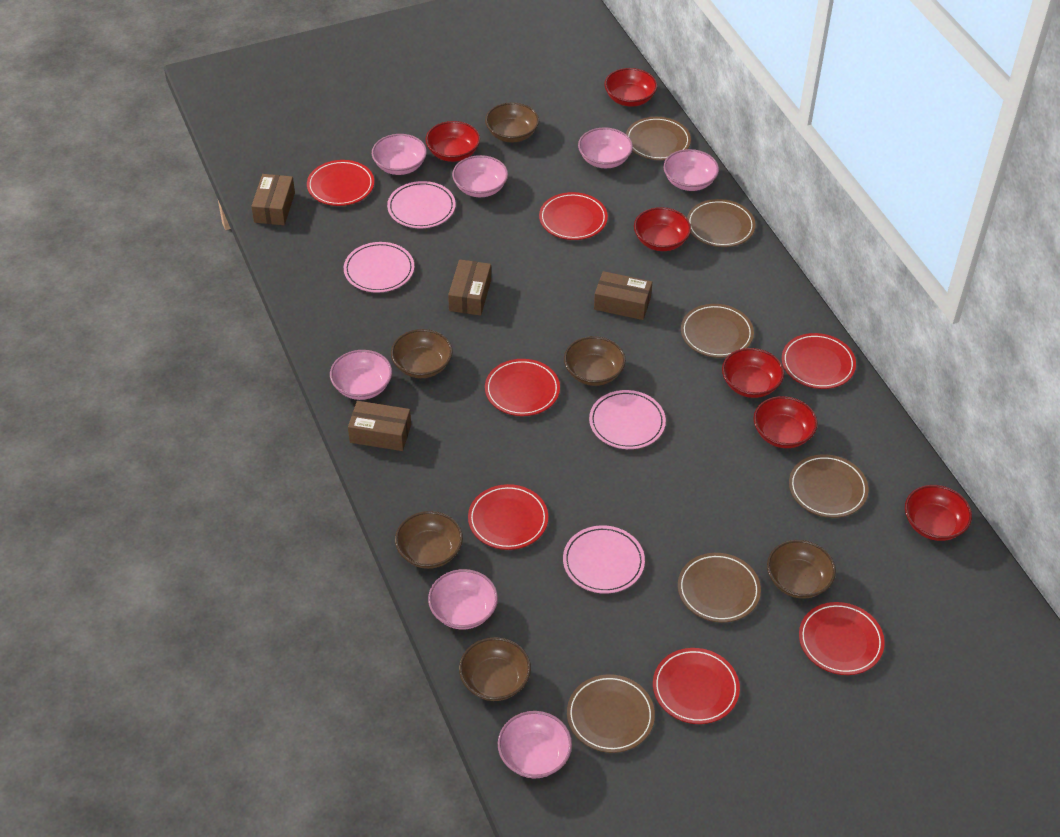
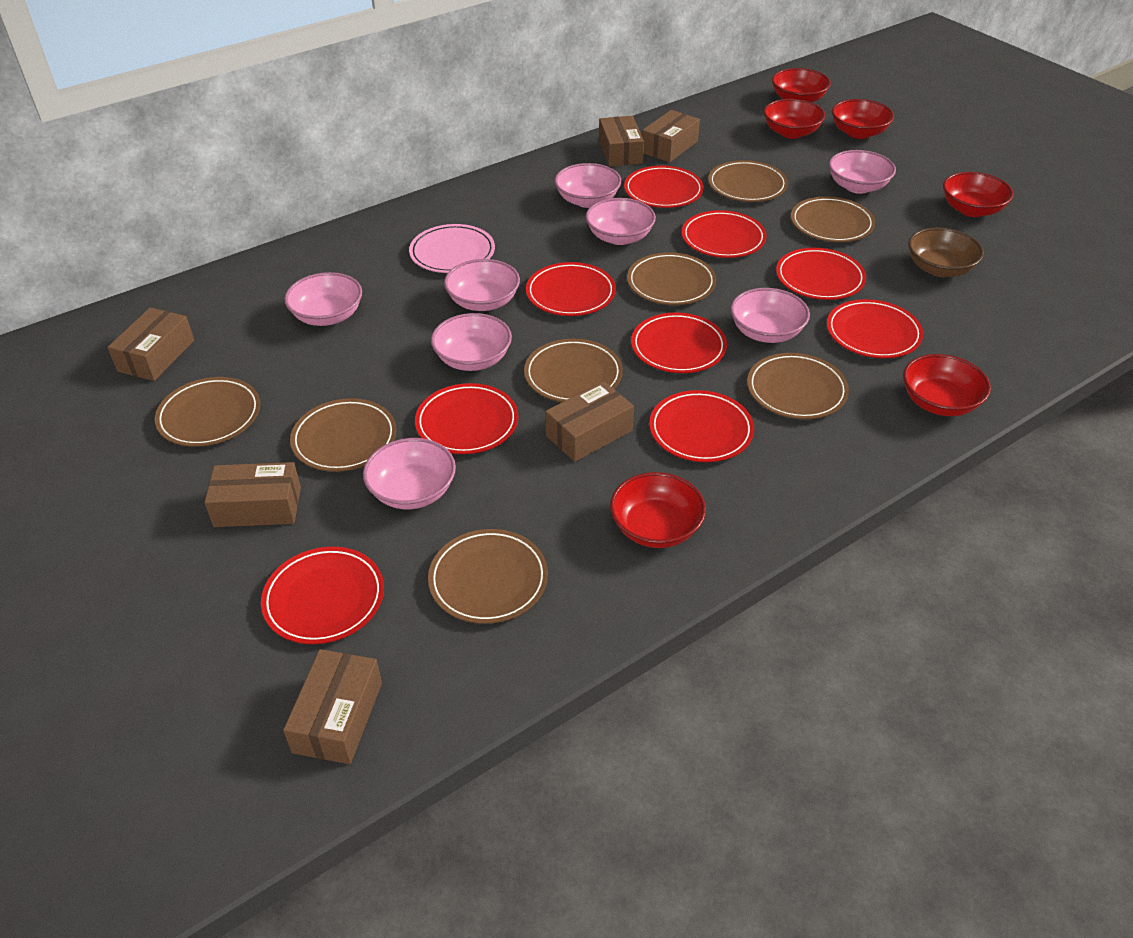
brown bowl: 6 -> 1
brown box: 4 -> 6
brown plate: 6 -> 8
pink bowl: 7 -> 8
pink plate: 4 -> 1
red plate: 7 -> 9

